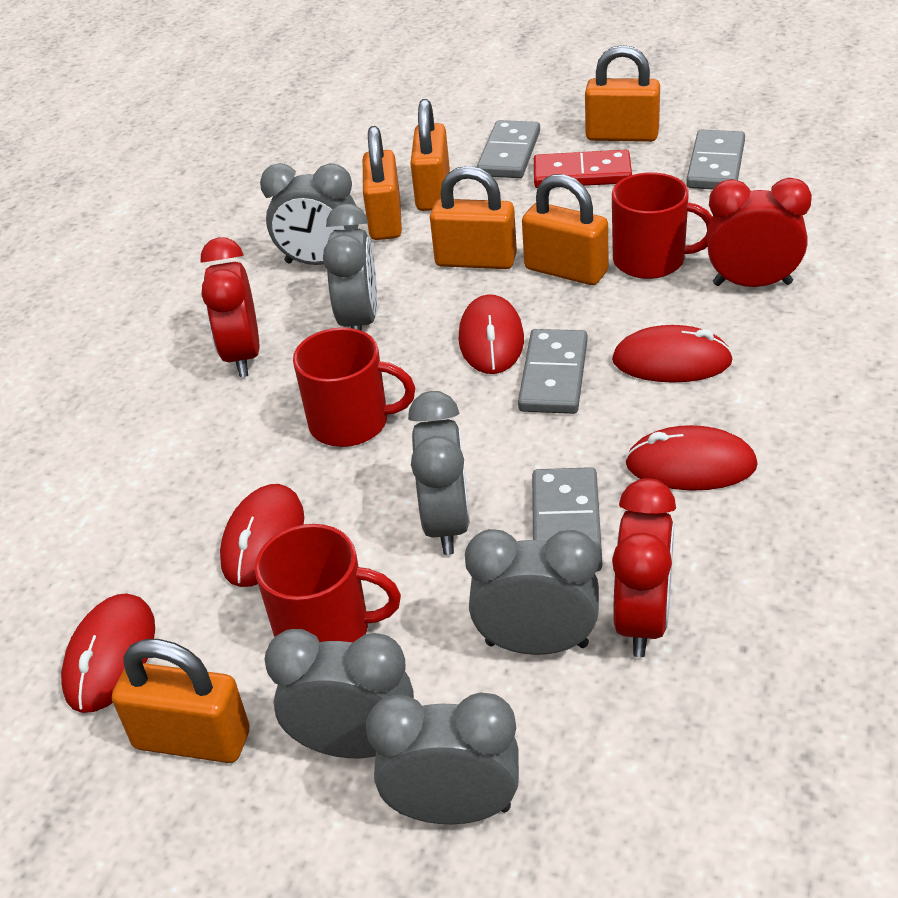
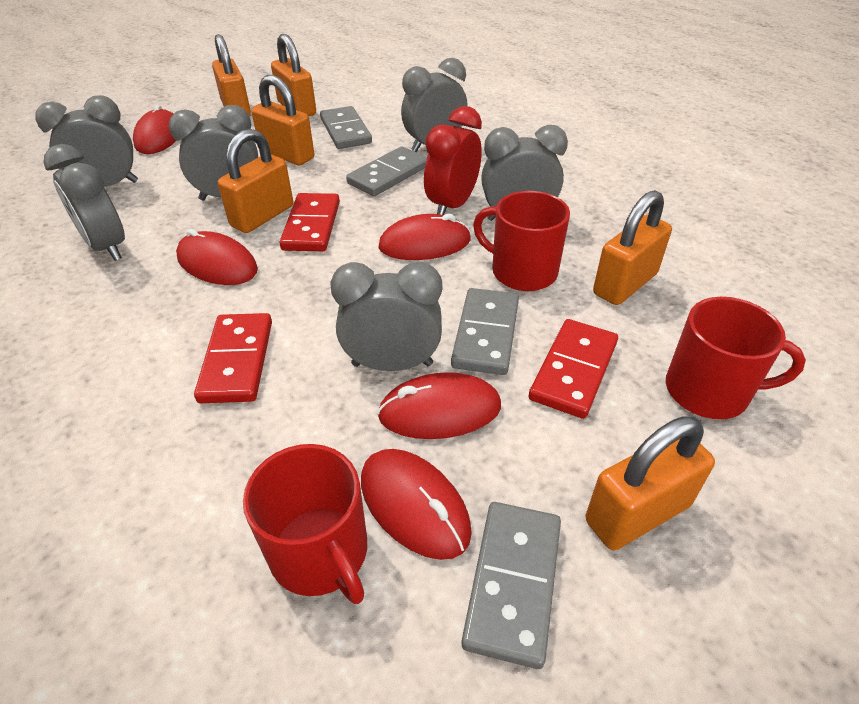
red clock: 3 -> 1
red domino: 1 -> 3

